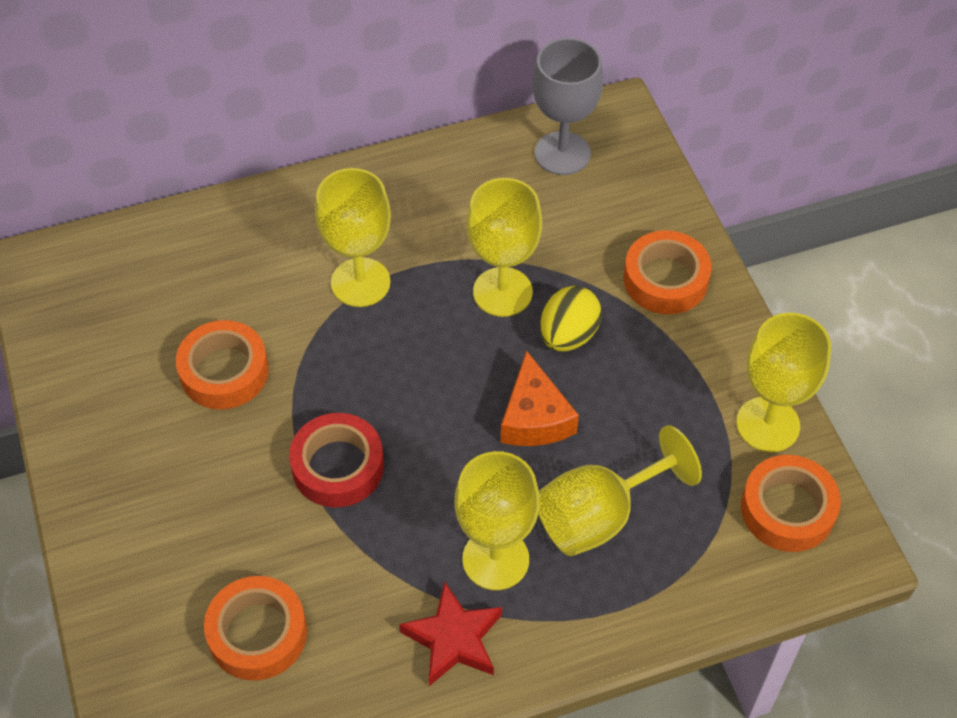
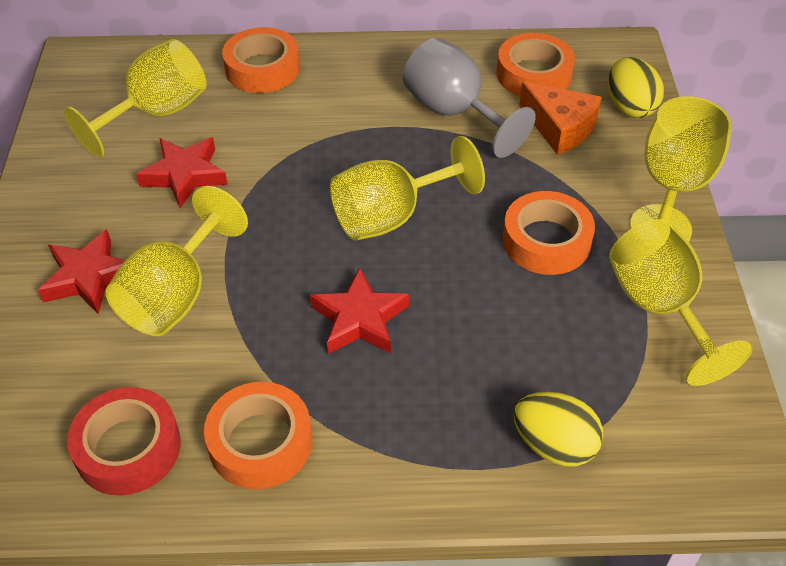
red star: 1 -> 3
yellow egg: 1 -> 2

